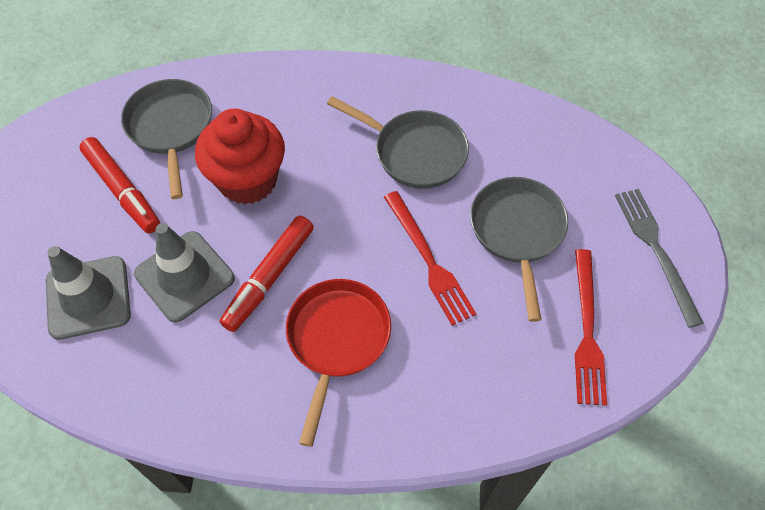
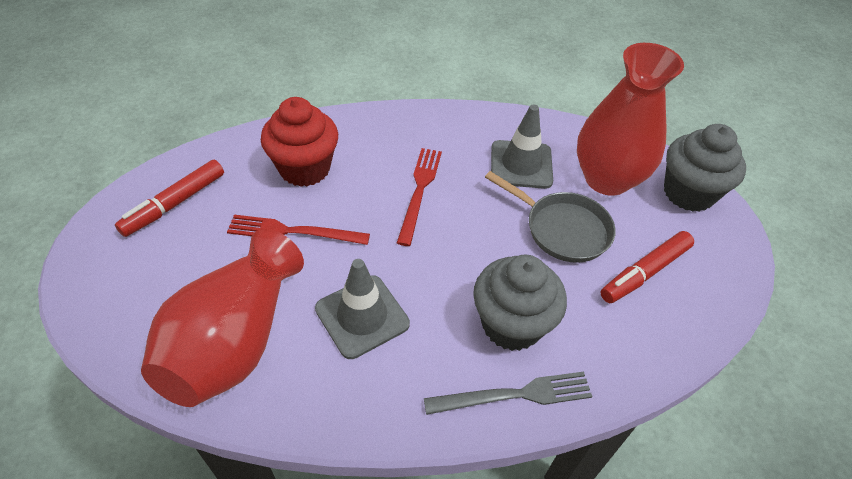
grey cupcake: 0 -> 2
grey pan: 3 -> 1
red pan: 1 -> 0
red vase: 0 -> 2

